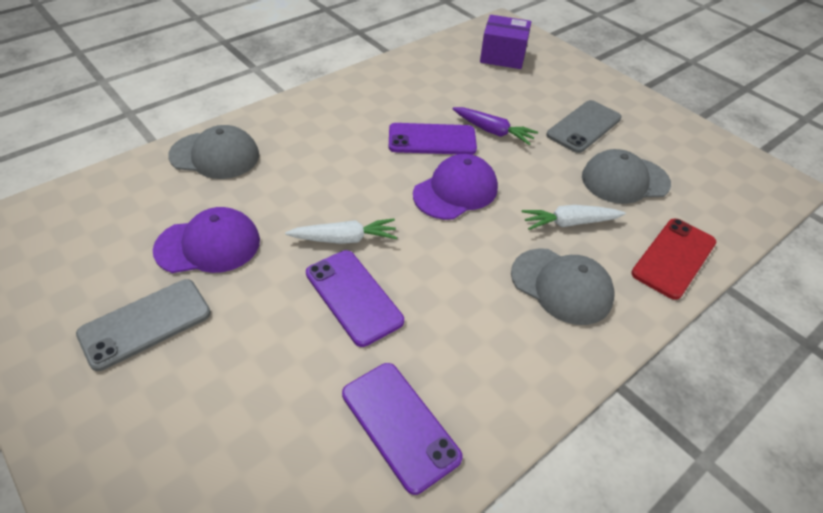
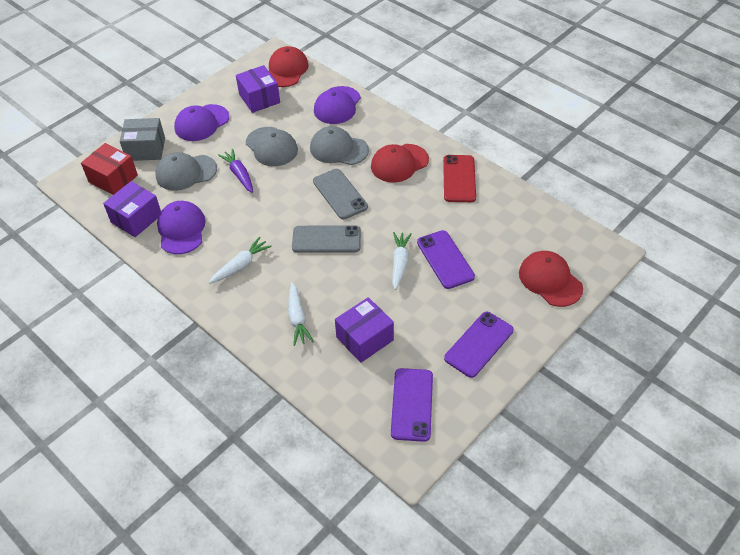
grey box: 0 -> 1
purple box: 1 -> 3
purple cap: 2 -> 3
red box: 0 -> 1
red cap: 0 -> 3
white carrot: 2 -> 3

